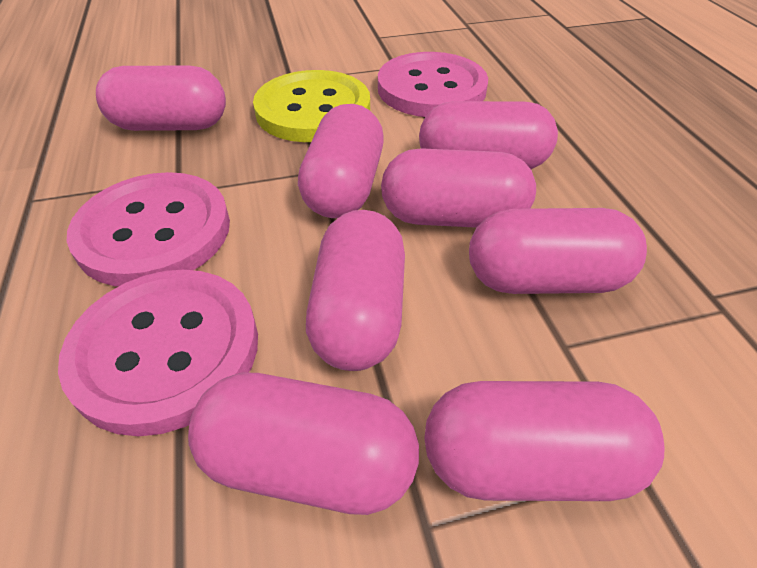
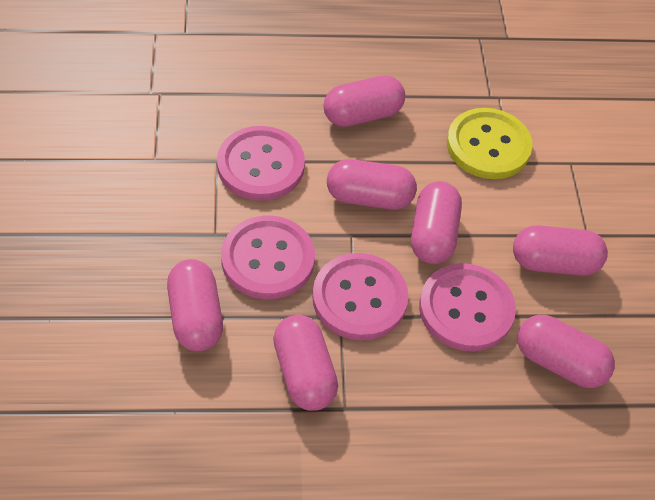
pink button: 3 -> 4
pink capsule: 8 -> 7

